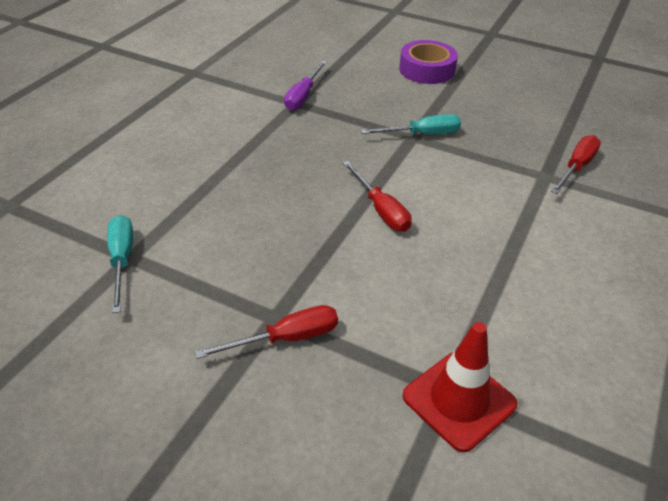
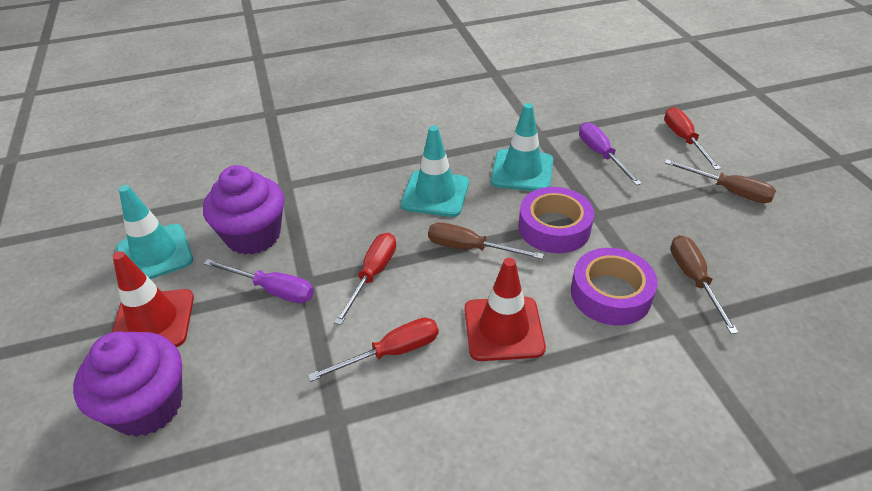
brown screwdriver: 0 -> 3
purple cupcake: 0 -> 2
purple screwdriver: 1 -> 2
purple tape: 1 -> 2
red traffic cone: 1 -> 2
turquoise screwdriver: 2 -> 0
turquoise traffic cone: 0 -> 3

